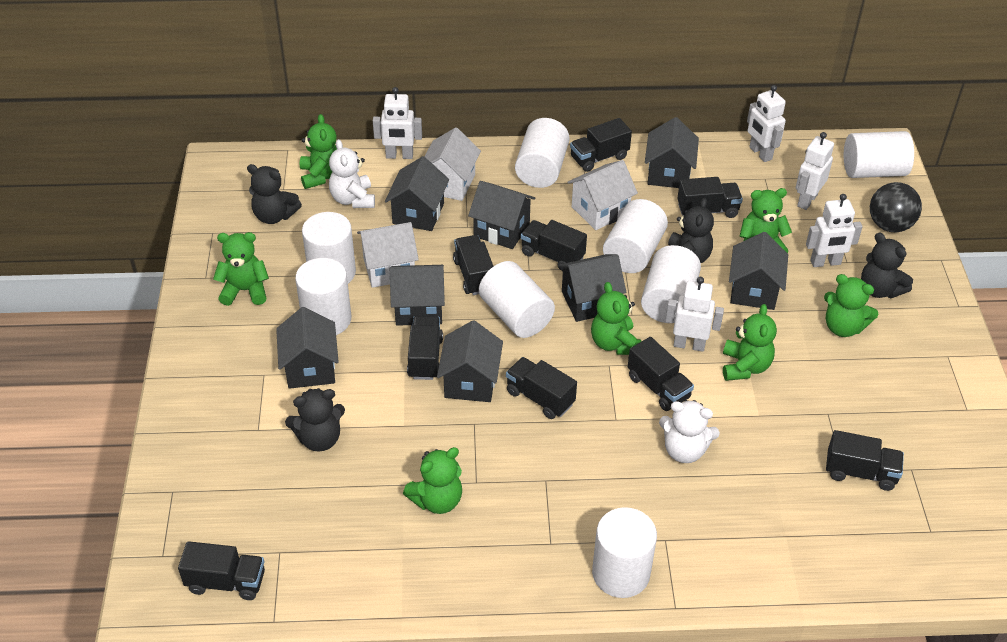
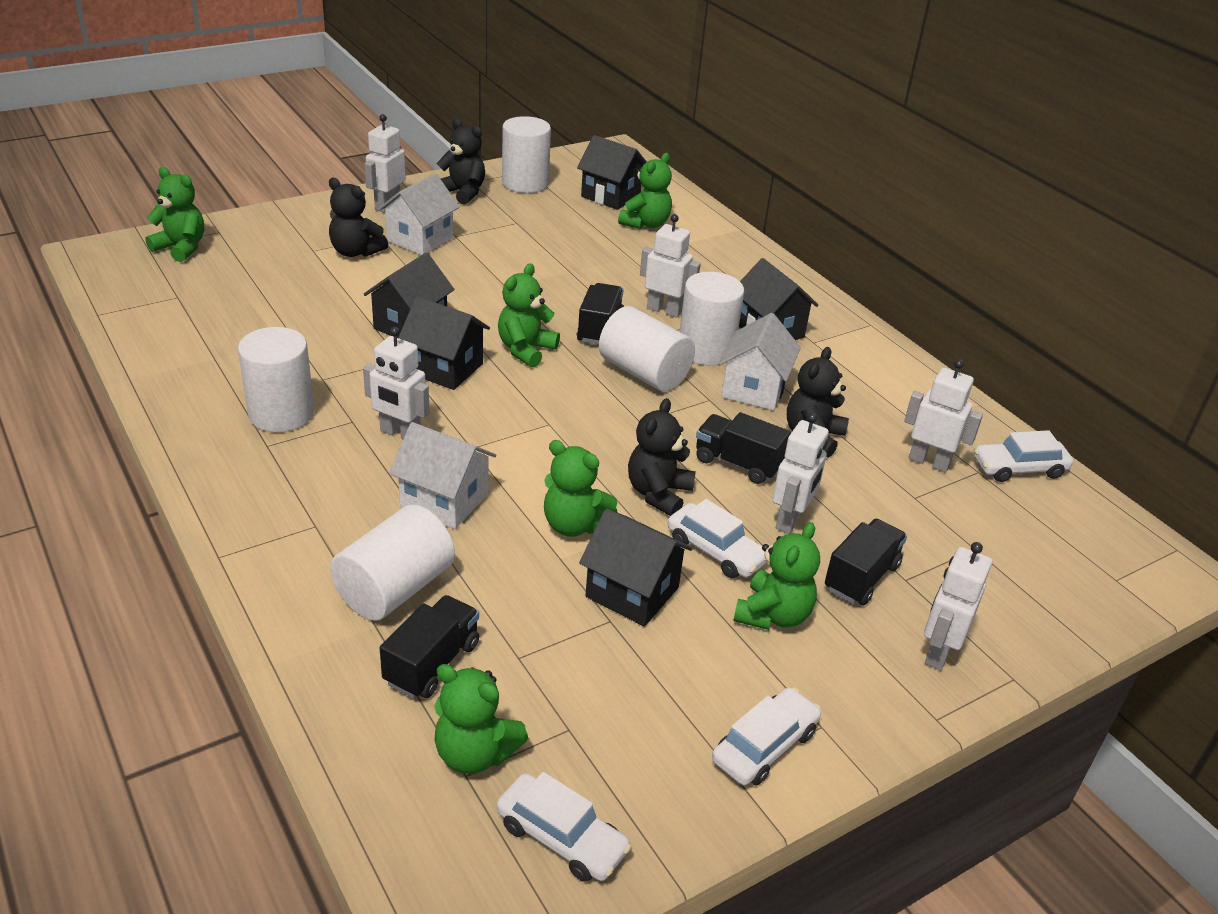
black ball: 1 -> 0
black house: 8 -> 5
black truck: 9 -> 4
green teddy bear: 7 -> 6
white car: 0 -> 4
white cylinder: 8 -> 5
white robot: 5 -> 6
white teddy bear: 2 -> 0

